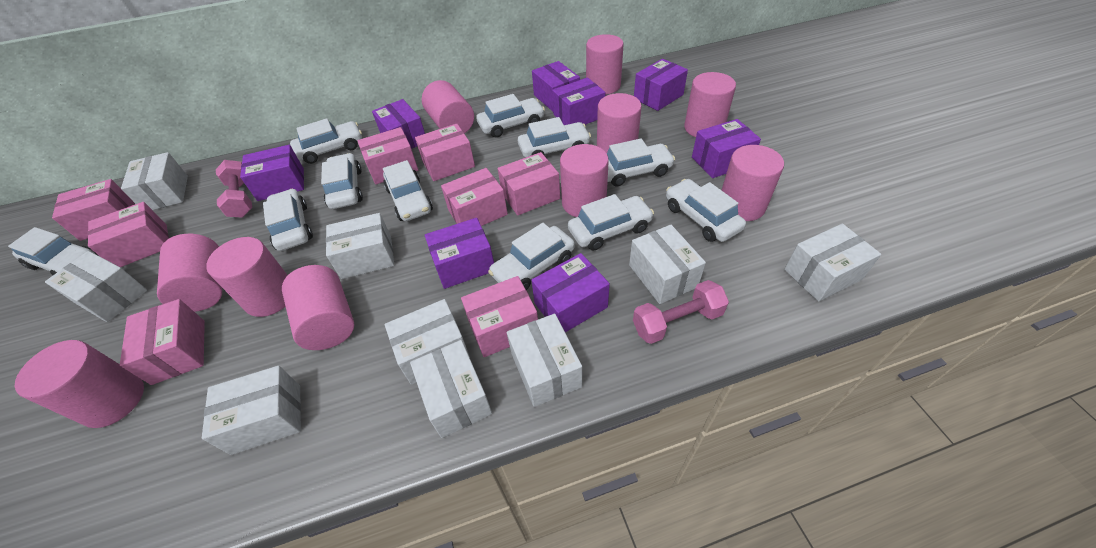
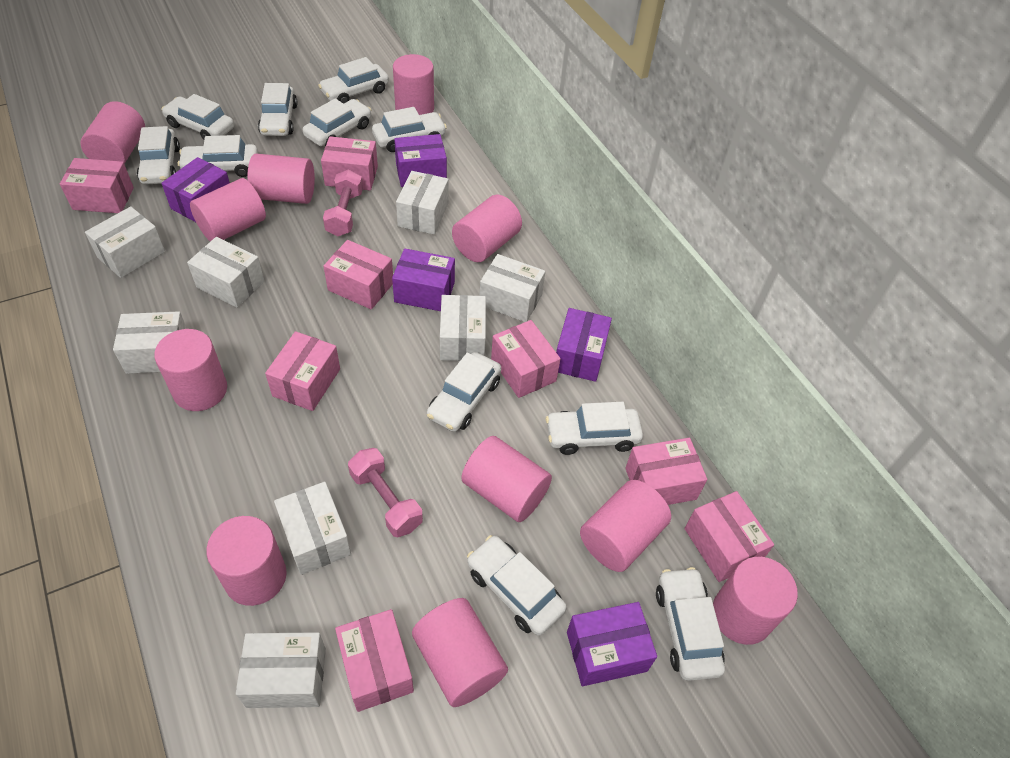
pink cylinder: 10 -> 11
purple box: 8 -> 5
white box: 9 -> 8

